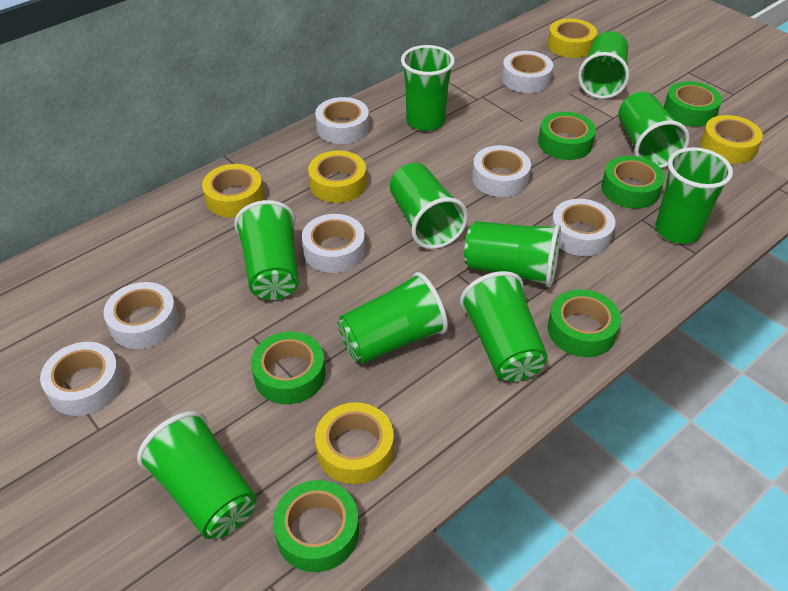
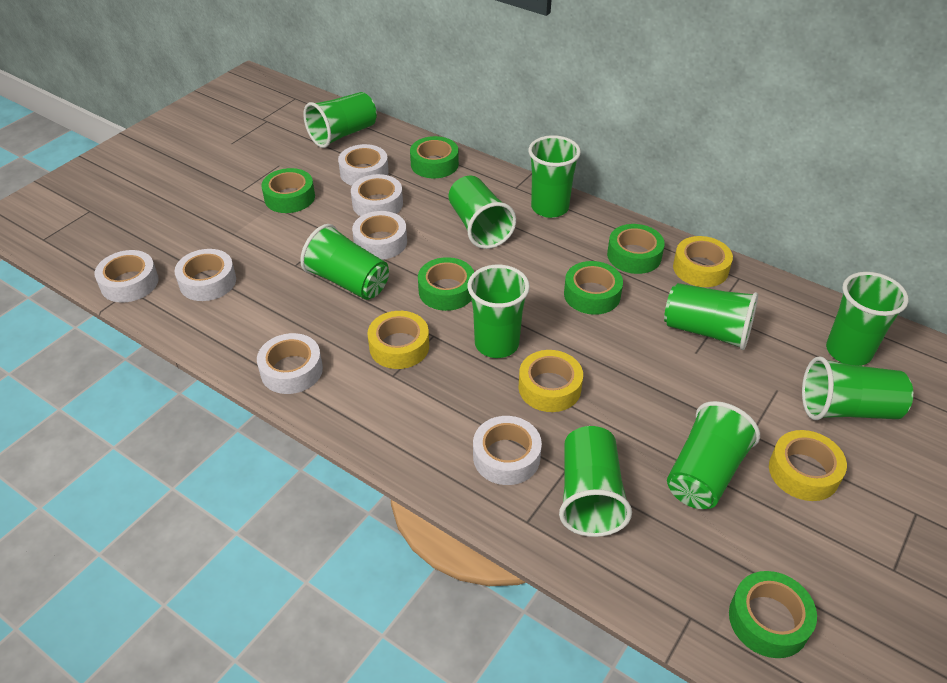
yellow tape: 5 -> 4

